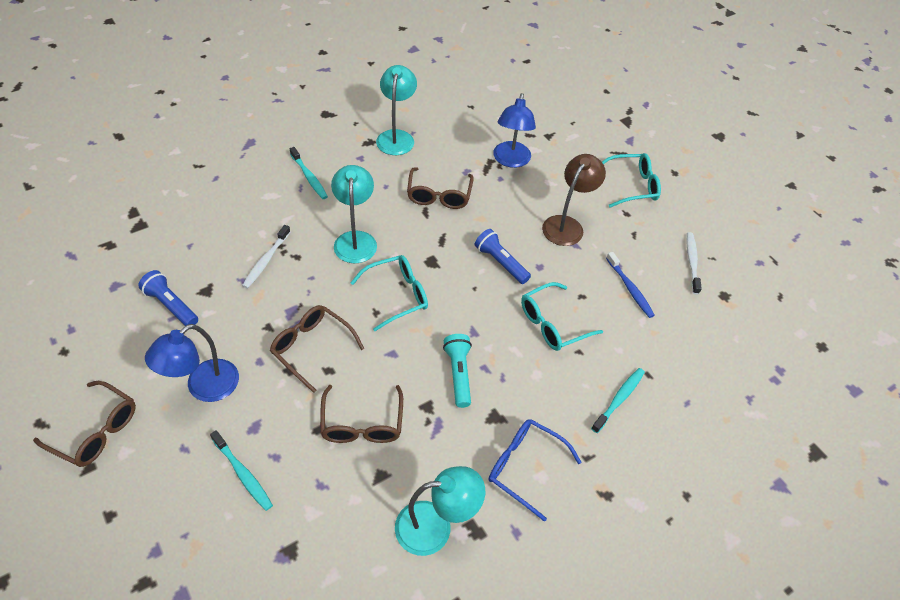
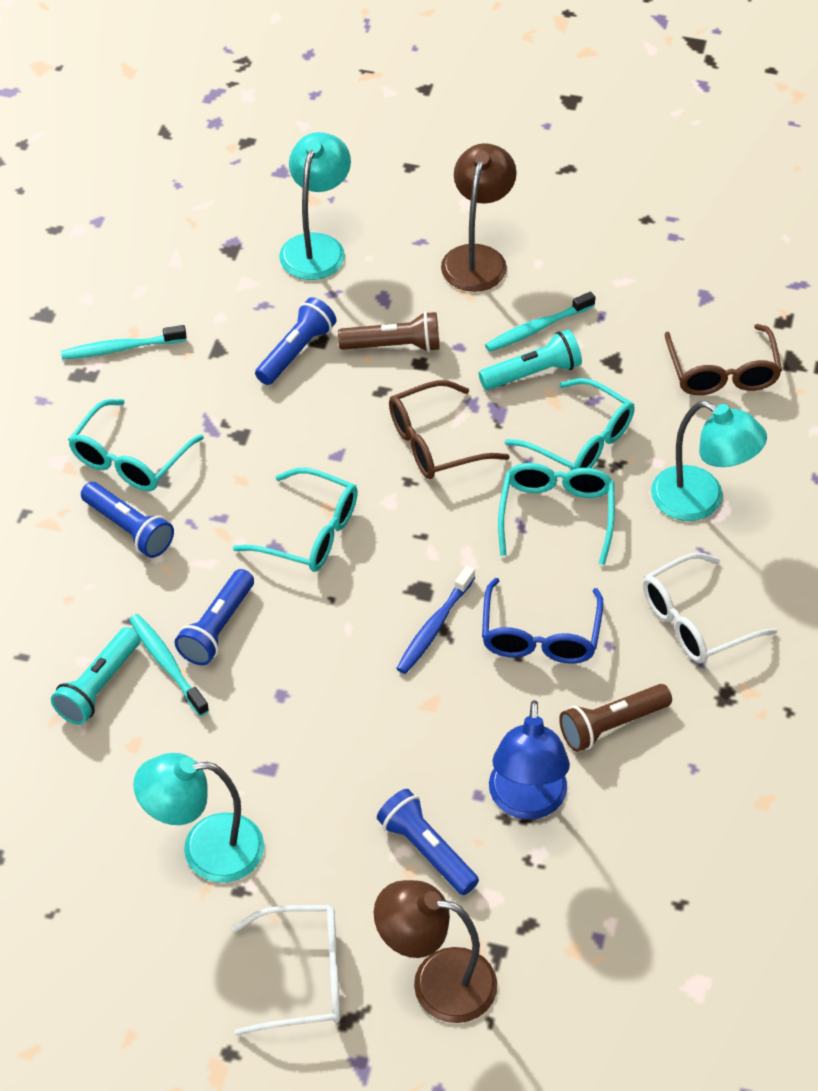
blue flashlight: 2 -> 4
blue lamp: 2 -> 1
brown flashlight: 0 -> 2
brown glasses: 4 -> 2
brown lamp: 1 -> 2
turquoise flashlight: 1 -> 2
turquoise glasses: 3 -> 4
white glasses: 0 -> 2
white toothbrush: 2 -> 0

